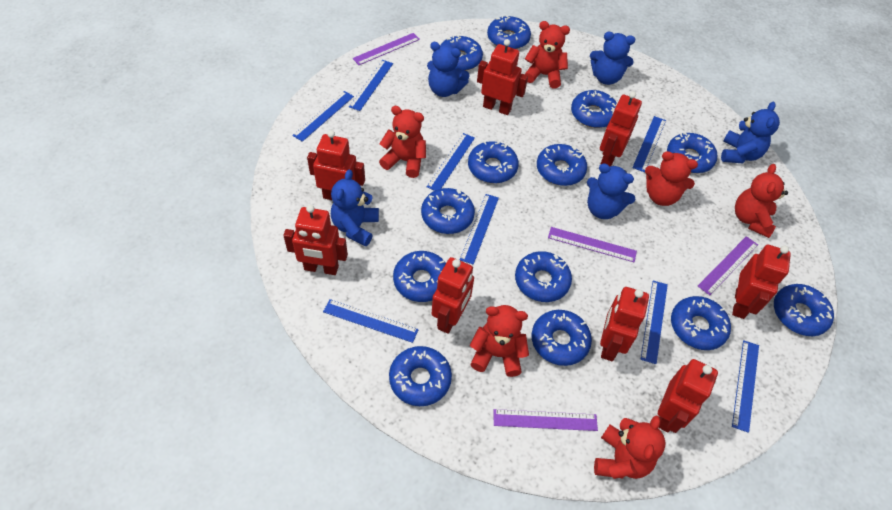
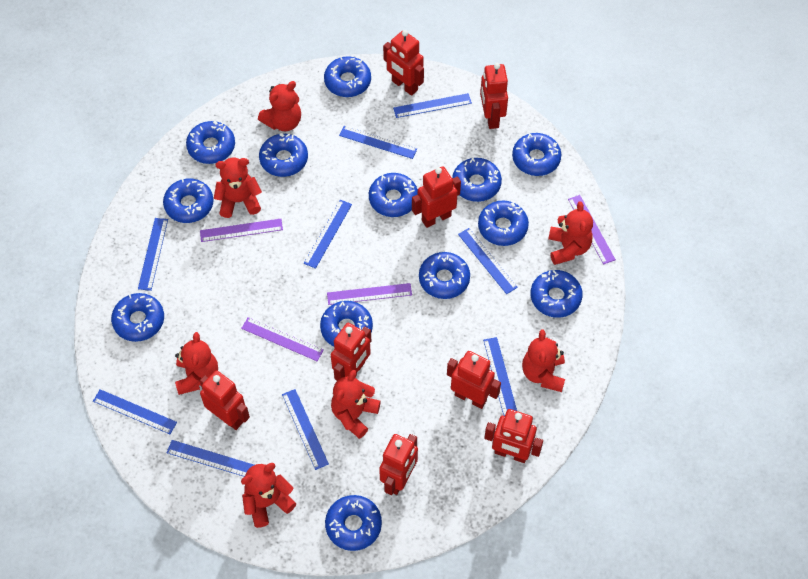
blue ruler: 8 -> 9
blue teddy bear: 5 -> 0
red teddy bear: 6 -> 7

